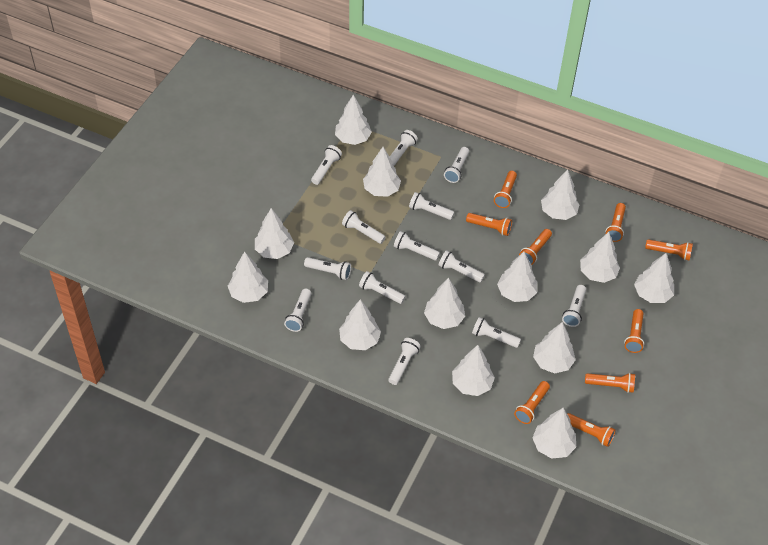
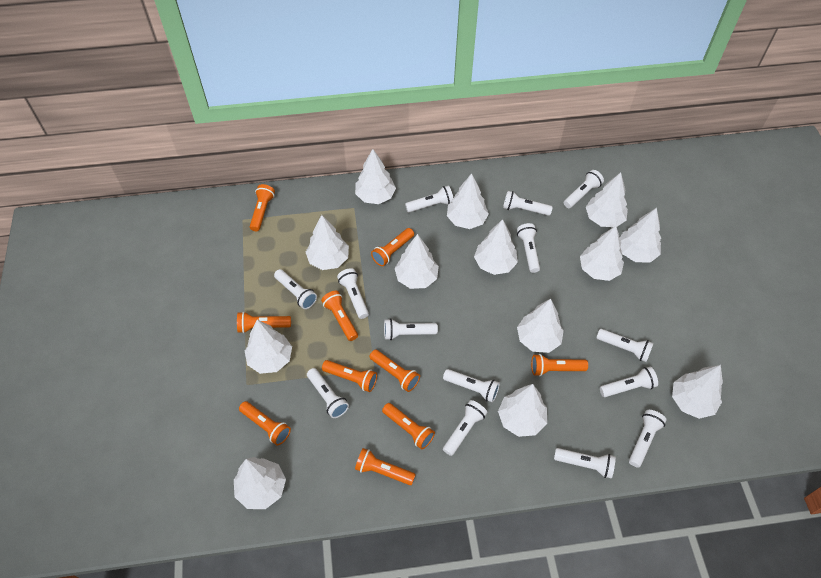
orange flashlight: 9 -> 10
white flashlight: 13 -> 14

